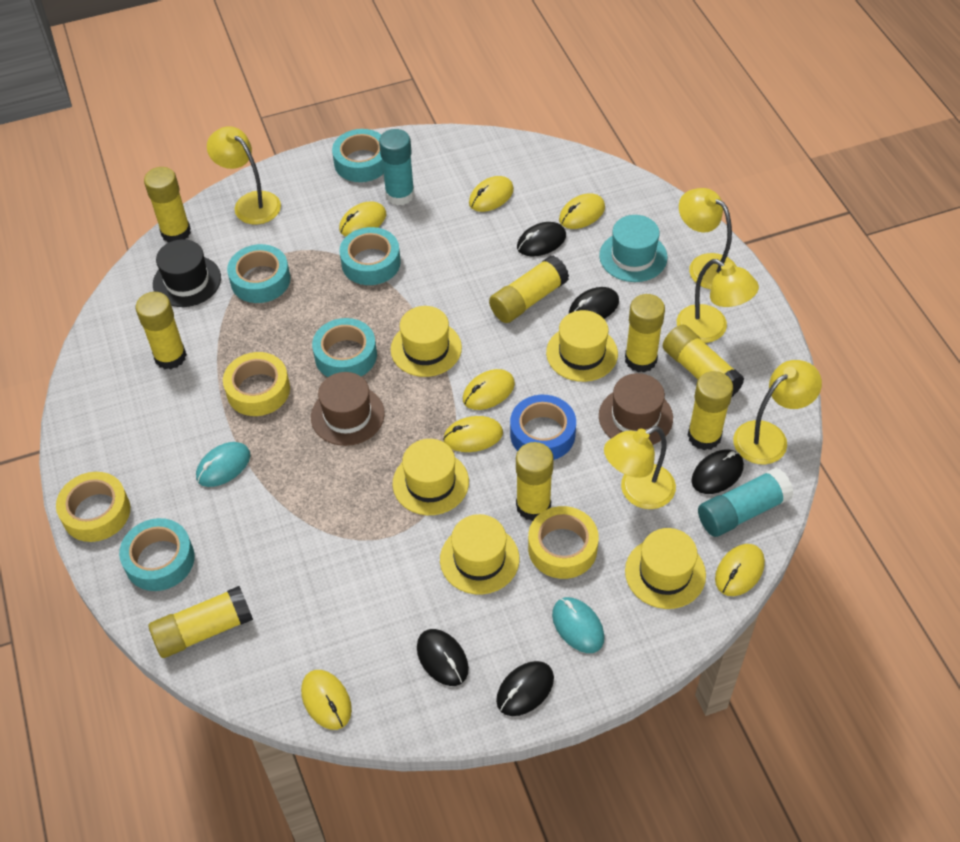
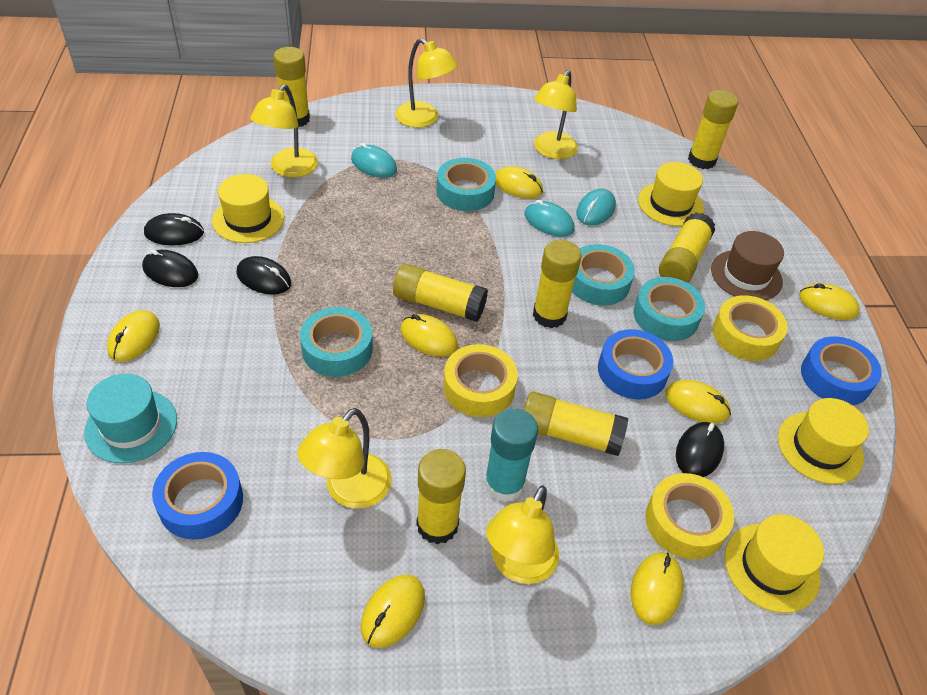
black hat: 1 -> 0
black mouse: 5 -> 4
blue tape: 1 -> 3
brown hat: 2 -> 1
turquoise glue stick: 2 -> 1
turquoise mouse: 2 -> 3
turquoise tape: 5 -> 4
yellow glue stick: 8 -> 7
yellow hat: 5 -> 4

